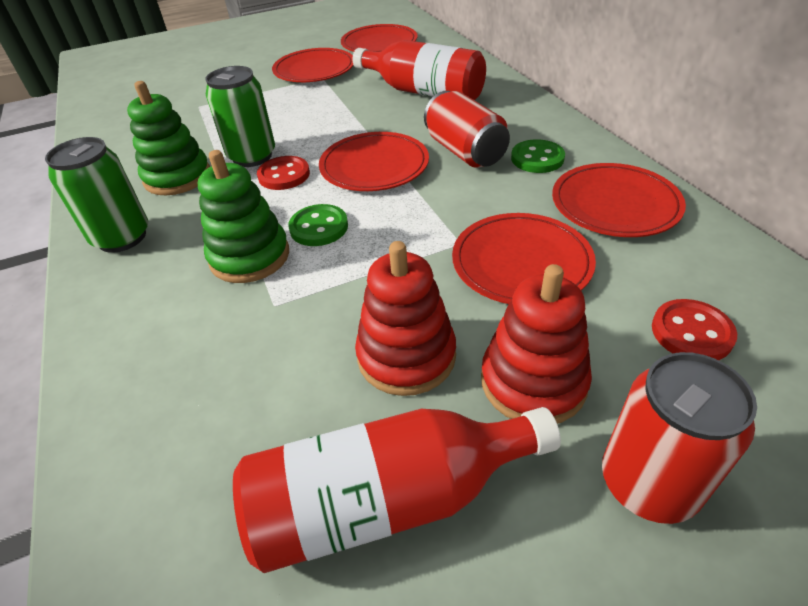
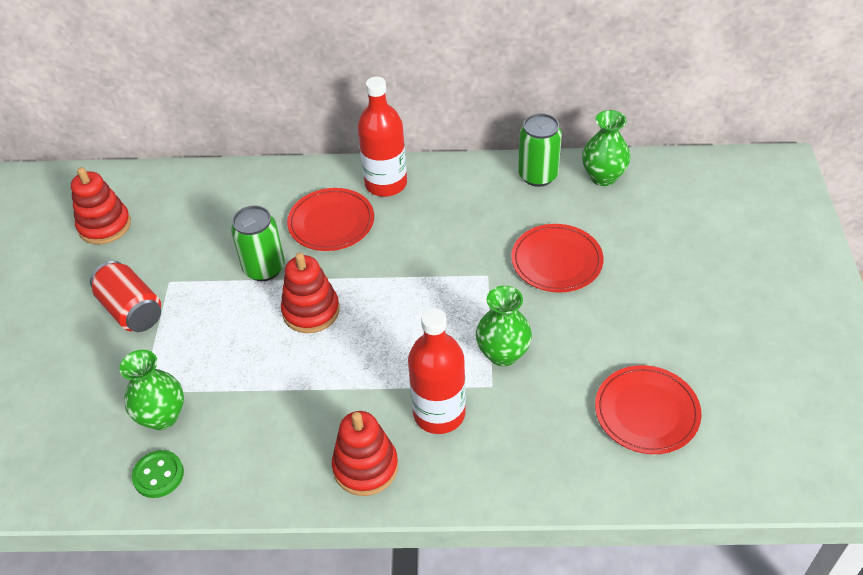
green button: 2 -> 1
green stacking toy: 2 -> 0
green vase: 0 -> 3
red button: 2 -> 0
red can: 2 -> 1
red plate: 5 -> 3
red stacking toy: 2 -> 3

